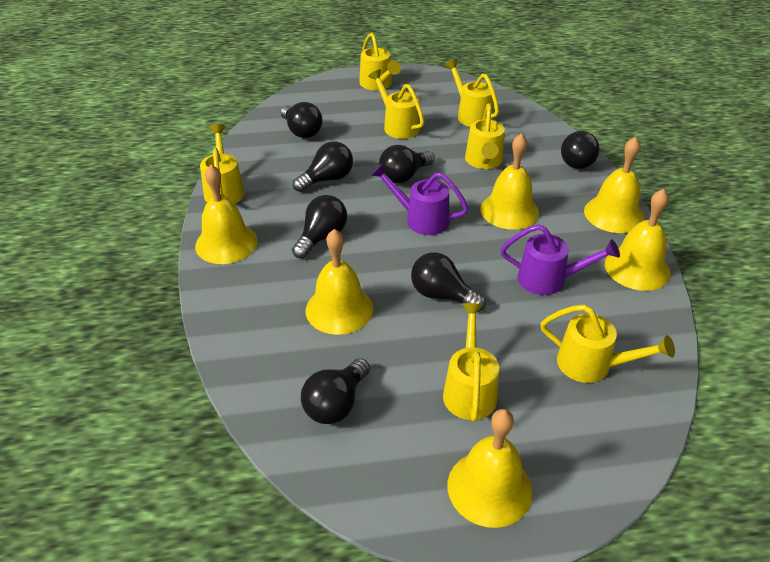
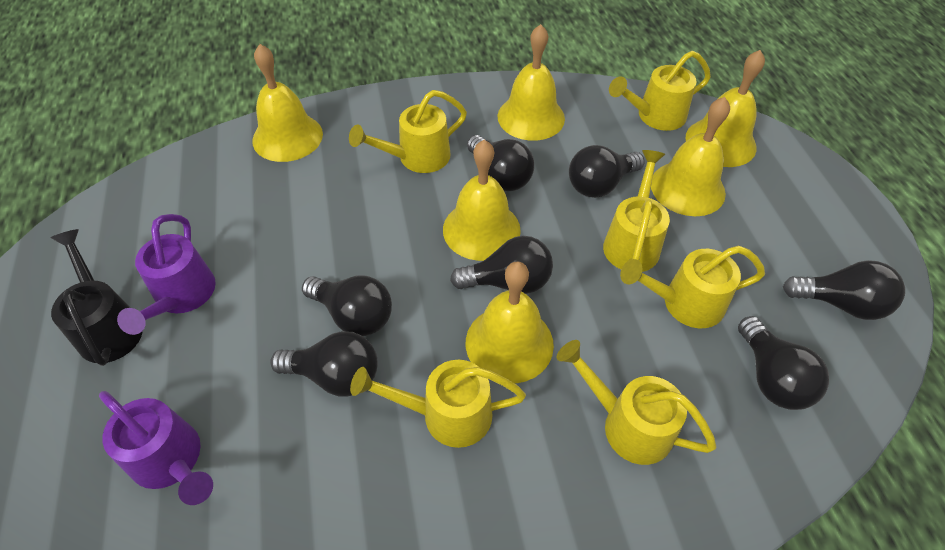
black watering can: 0 -> 1
yellow watering can: 7 -> 6

